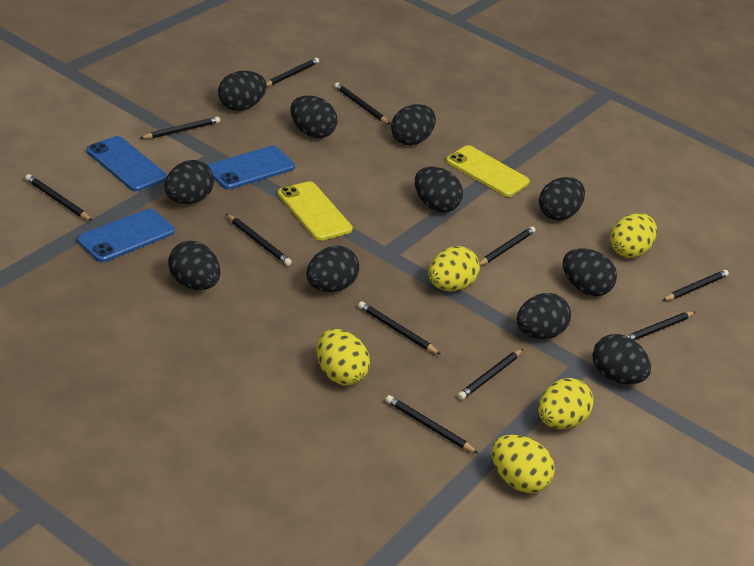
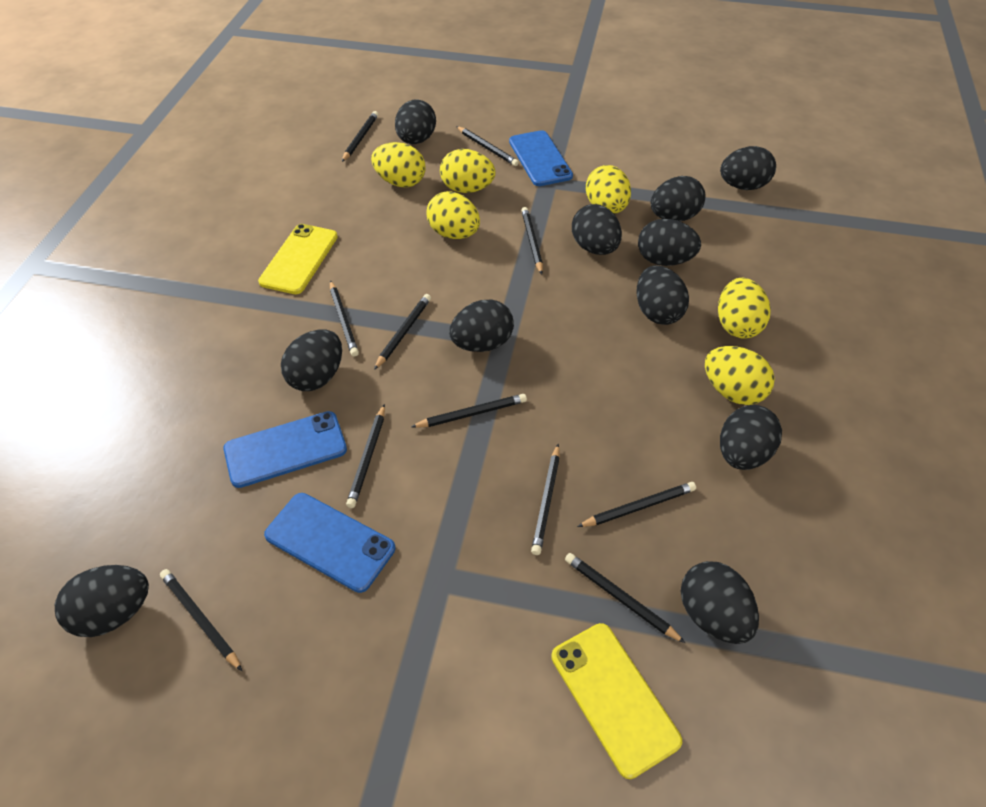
yellow egg: 5 -> 6

